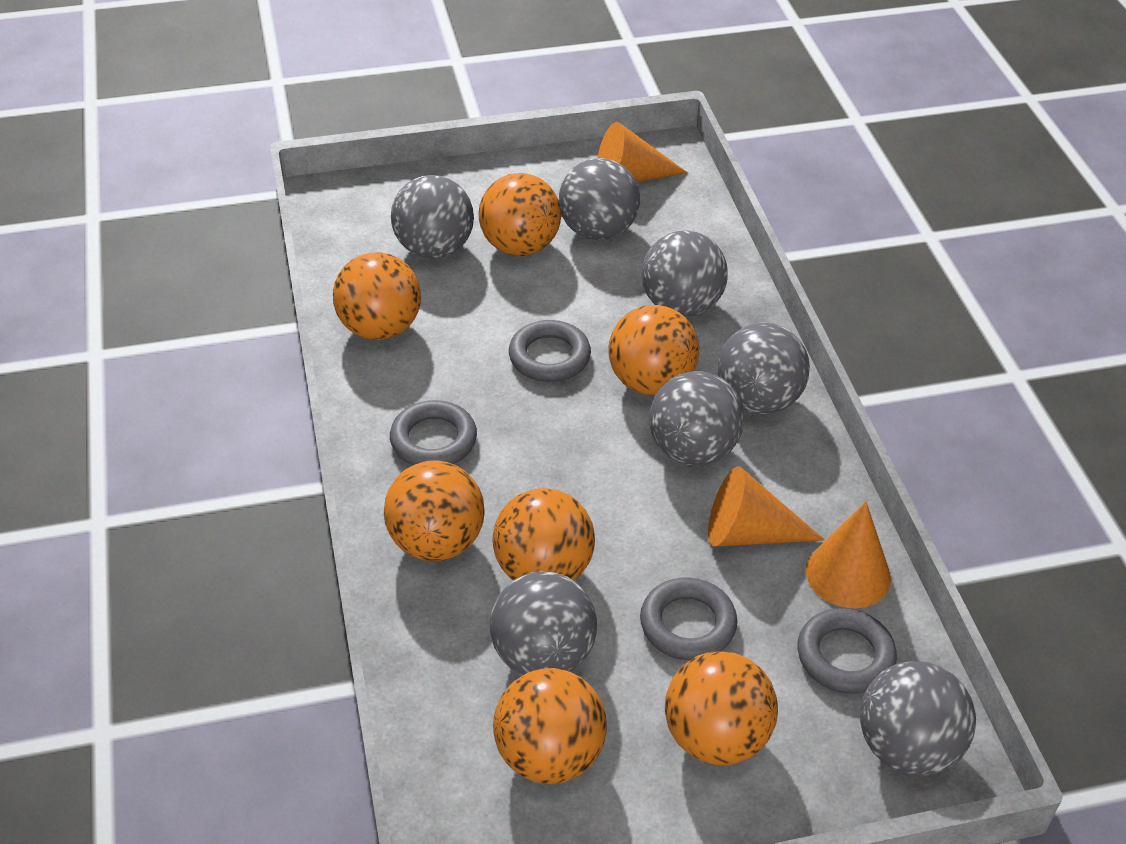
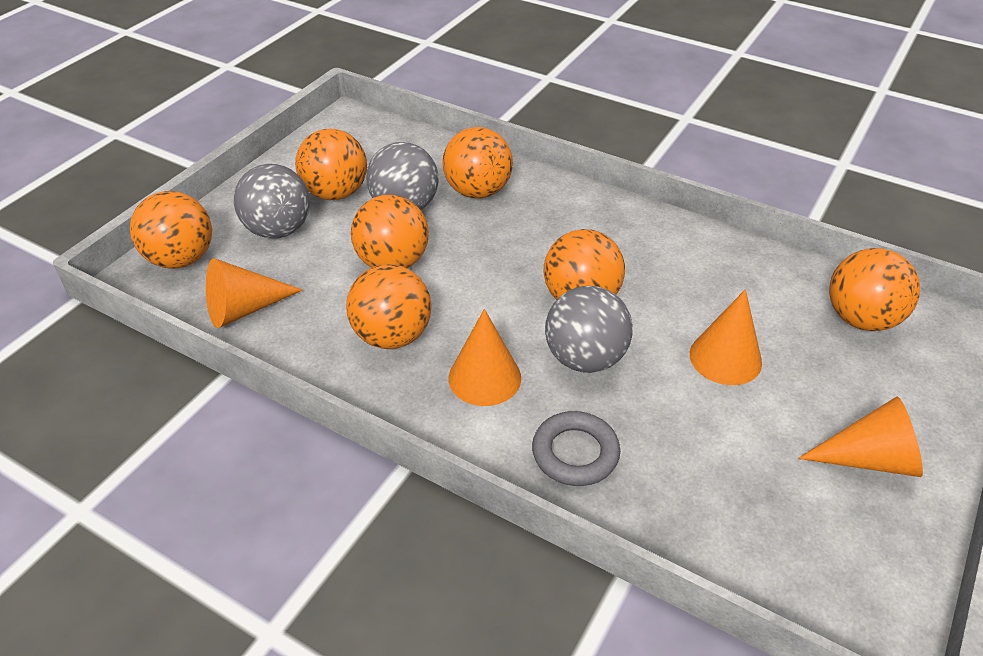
grey ball: 7 -> 3
grey ring: 4 -> 1
orange cone: 3 -> 4

